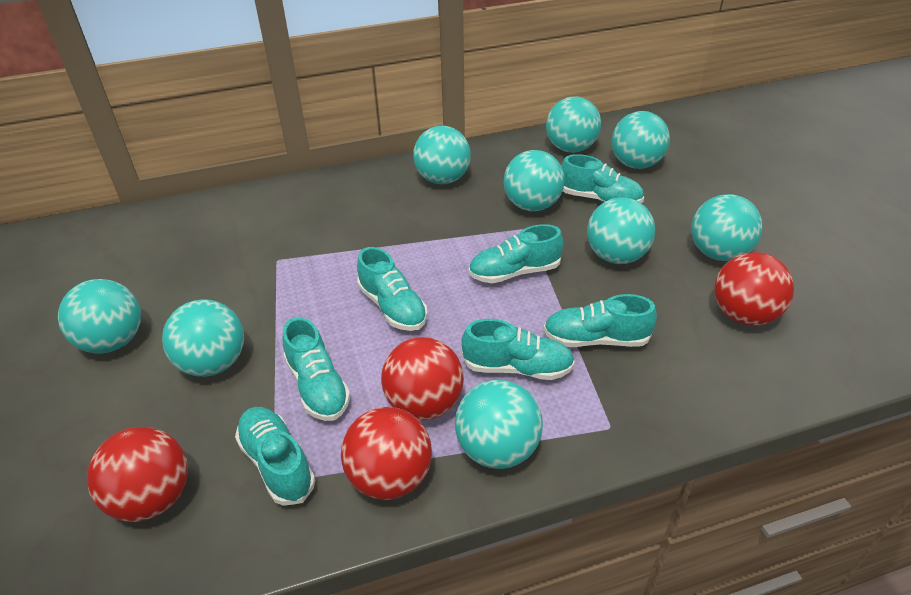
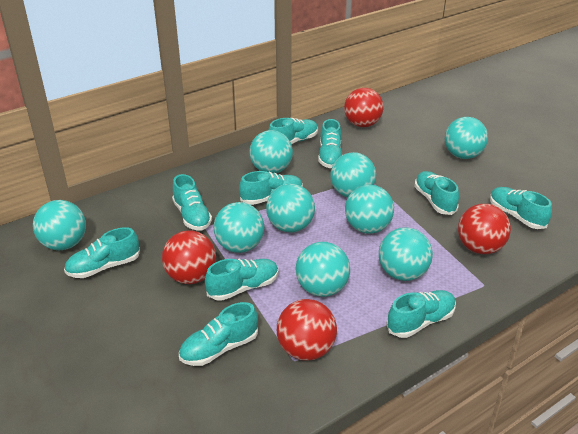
turquoise shoe: 7 -> 10

